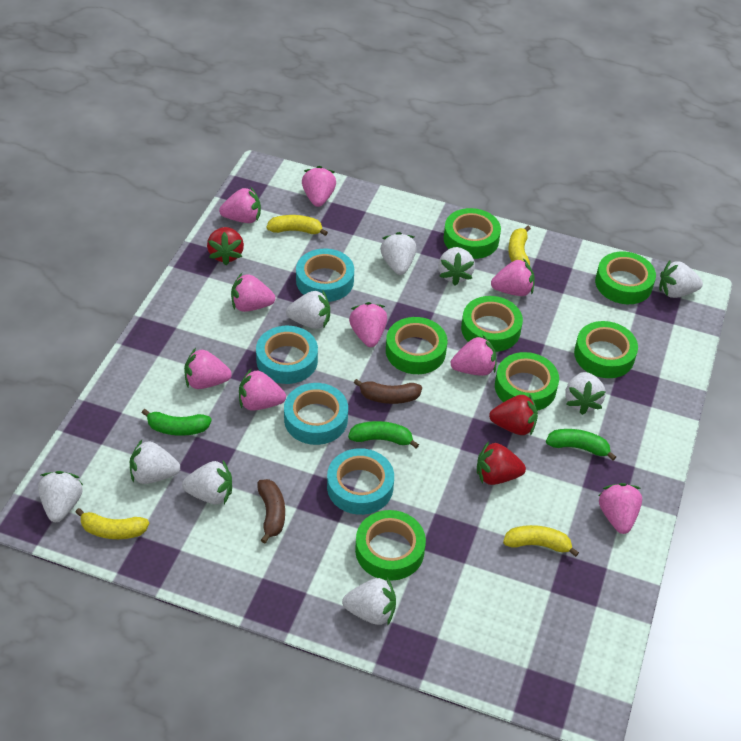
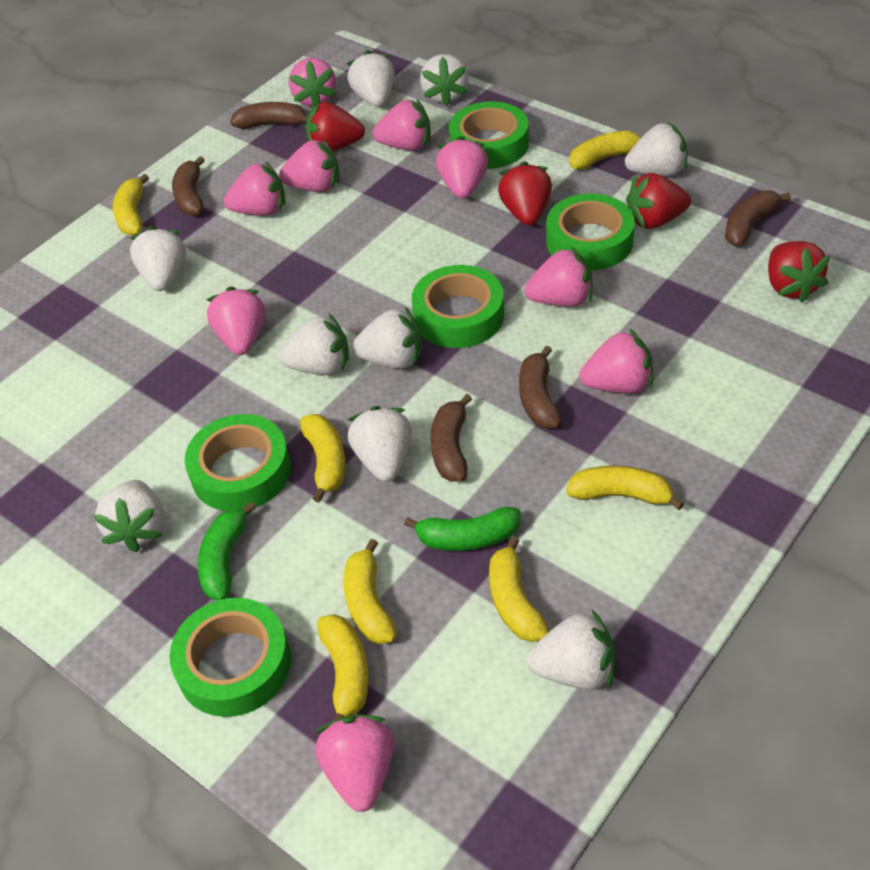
brown banana: 2 -> 5
green banana: 3 -> 2
green tape: 7 -> 5
red strawberry: 3 -> 4
turquoise tape: 4 -> 0
yellow banana: 4 -> 7

